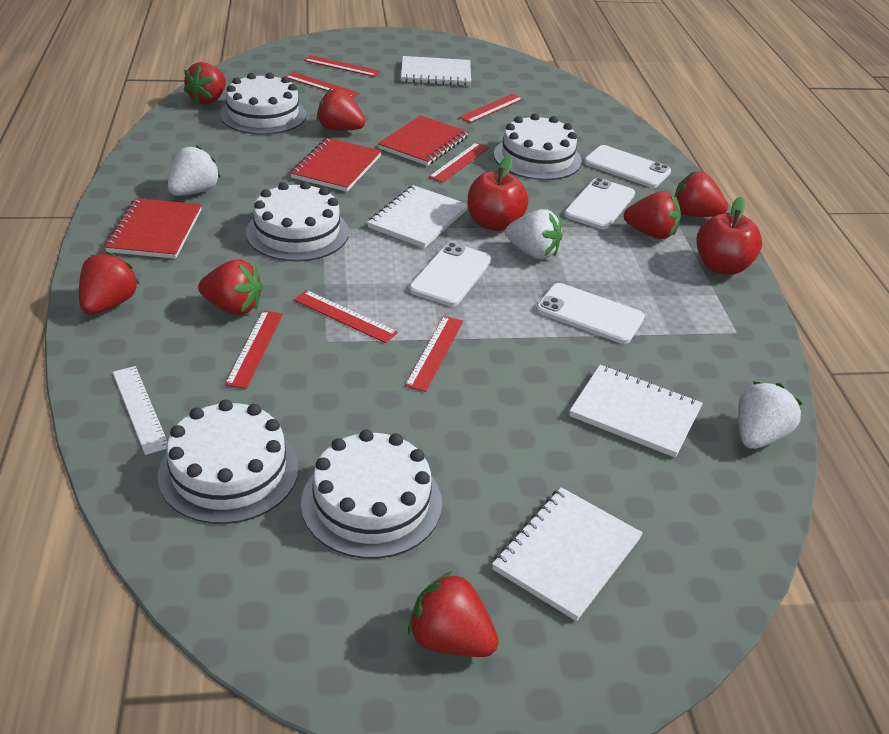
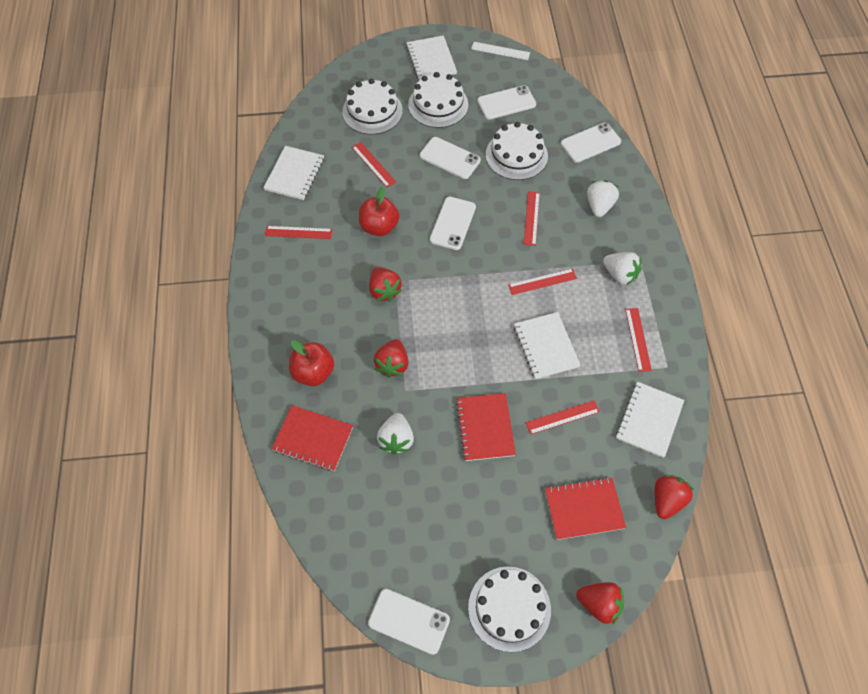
red ruler: 7 -> 6
red strawberry: 7 -> 4
white cake: 5 -> 4
white phone: 4 -> 5

